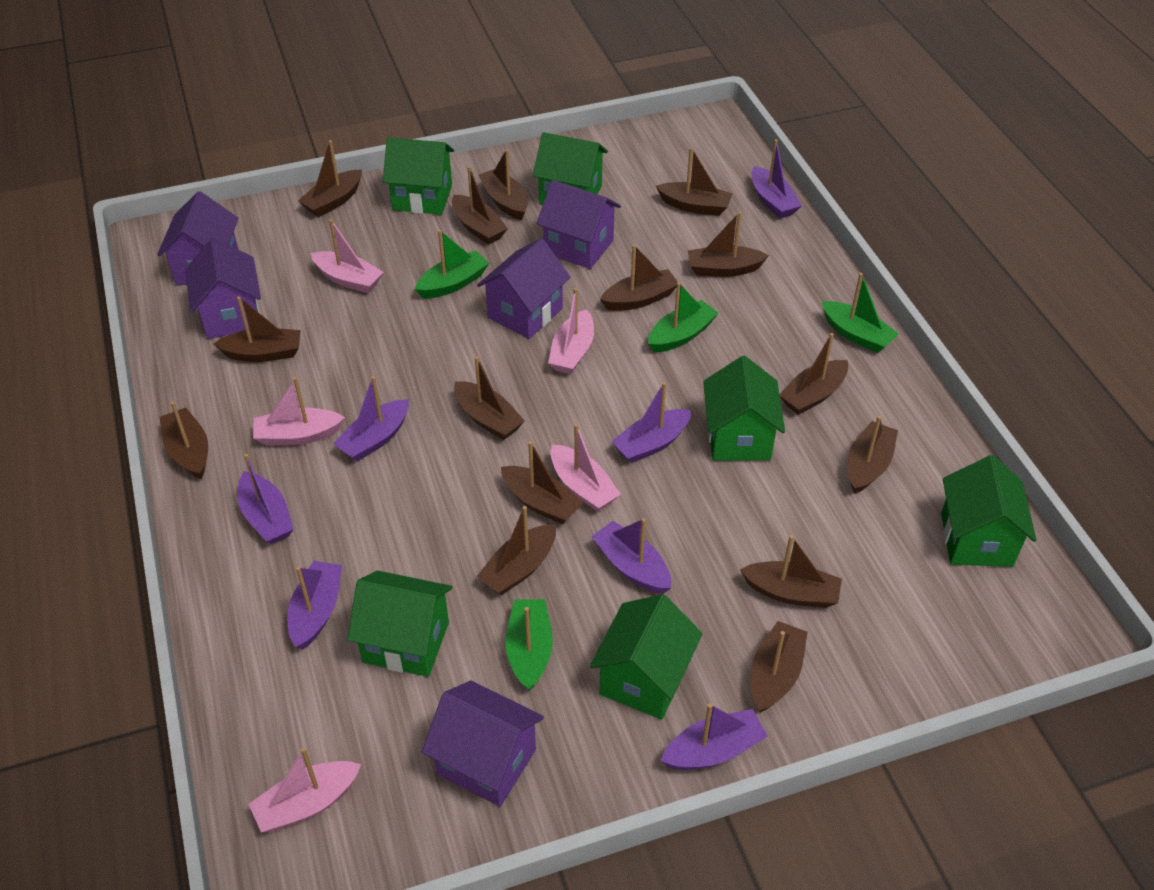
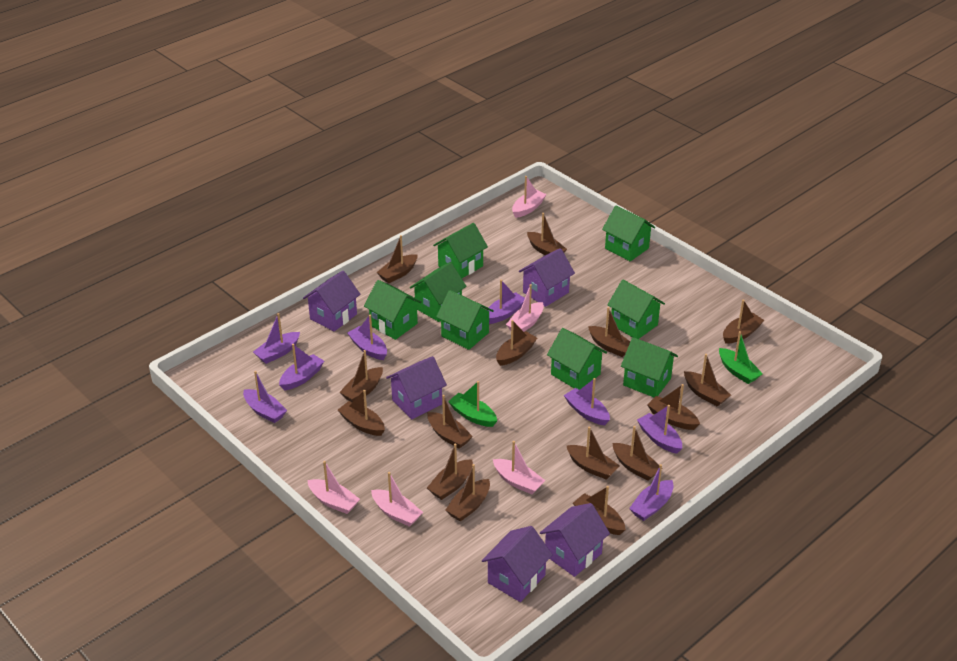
green boat: 4 -> 2
green house: 6 -> 8
purple boat: 7 -> 8

